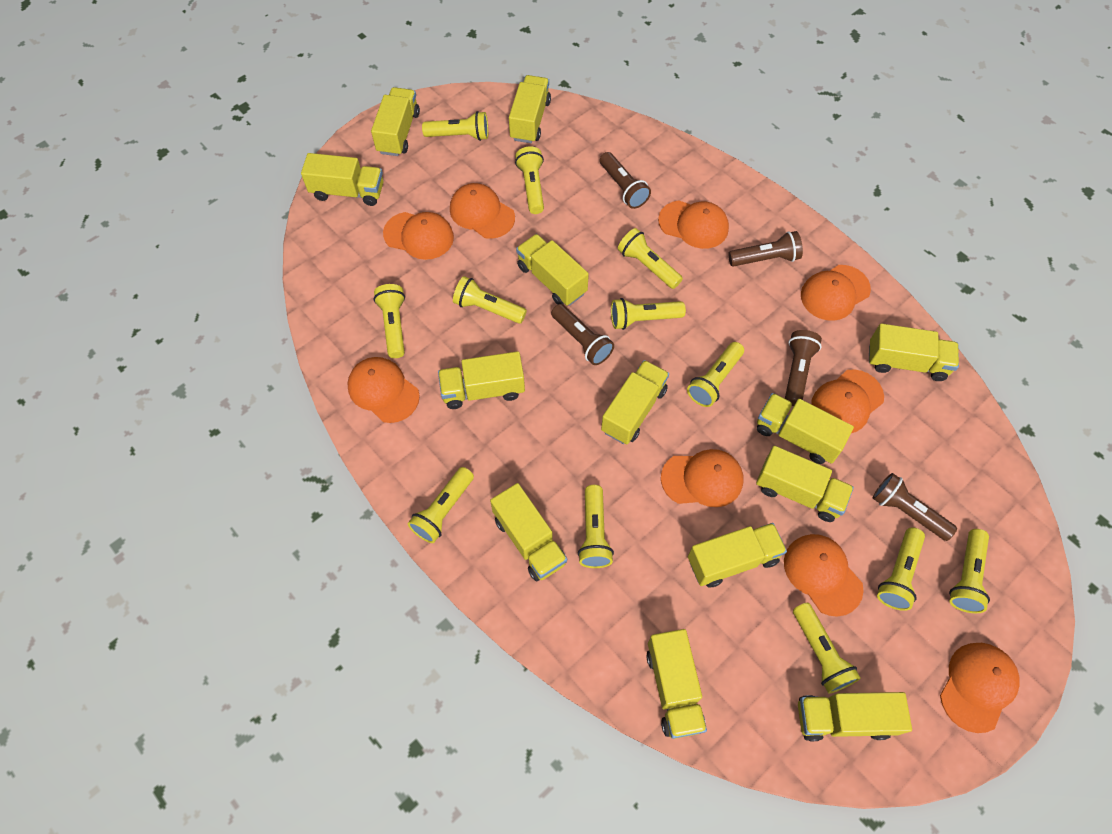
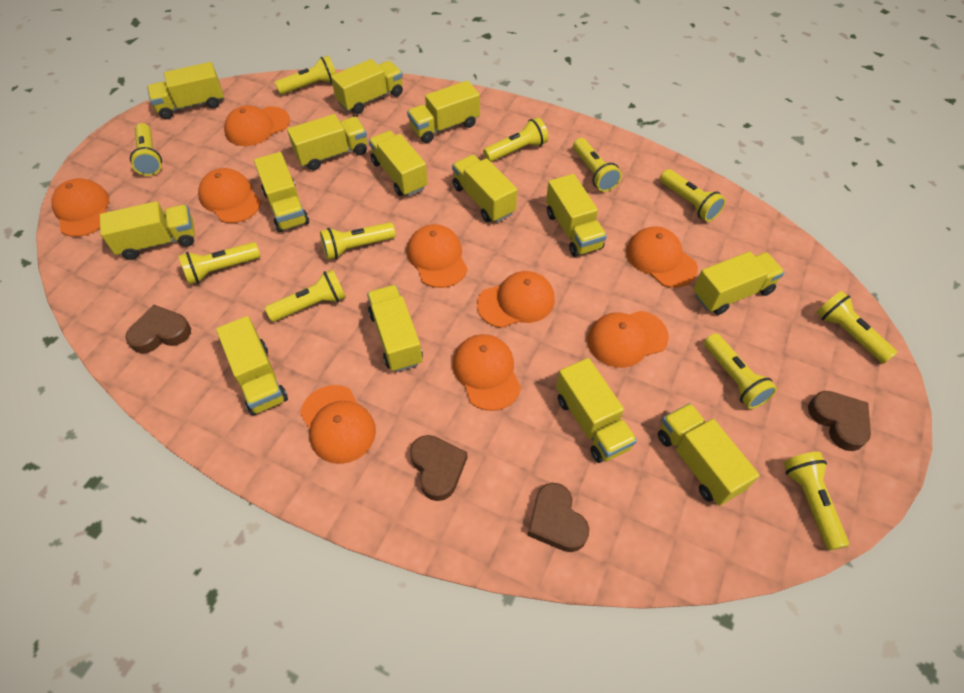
brown flashlight: 5 -> 0
brown heart: 0 -> 4
yellow flashlight: 12 -> 11
yellow truck: 13 -> 14

